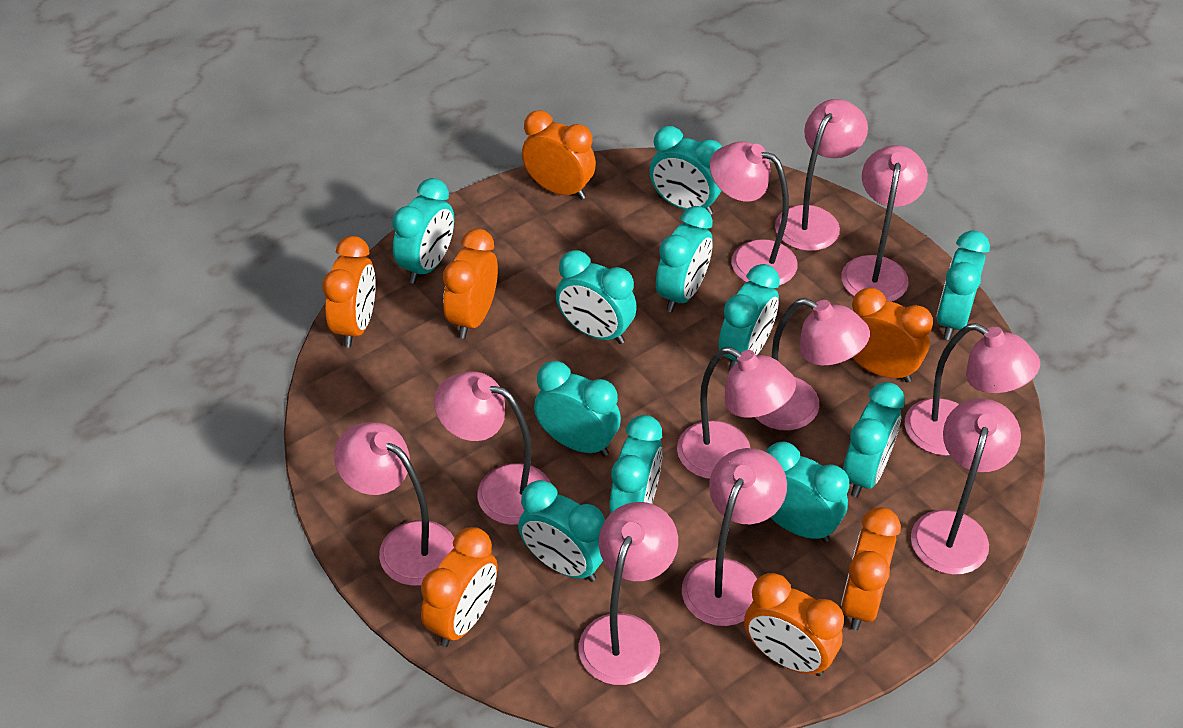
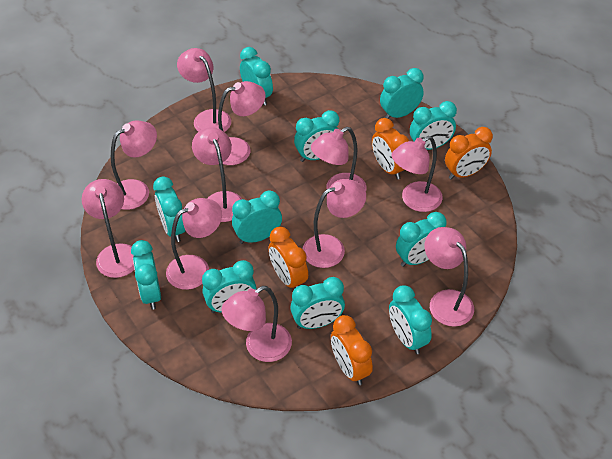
orange clock: 7 -> 4

